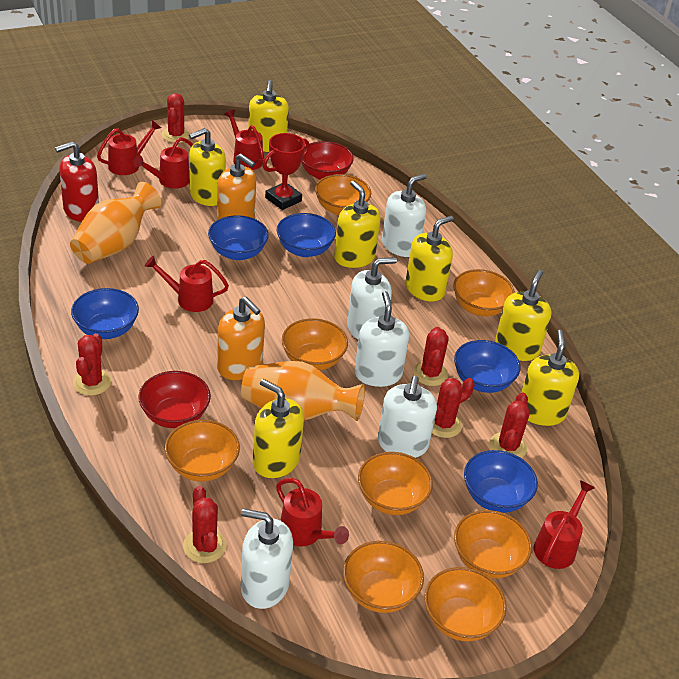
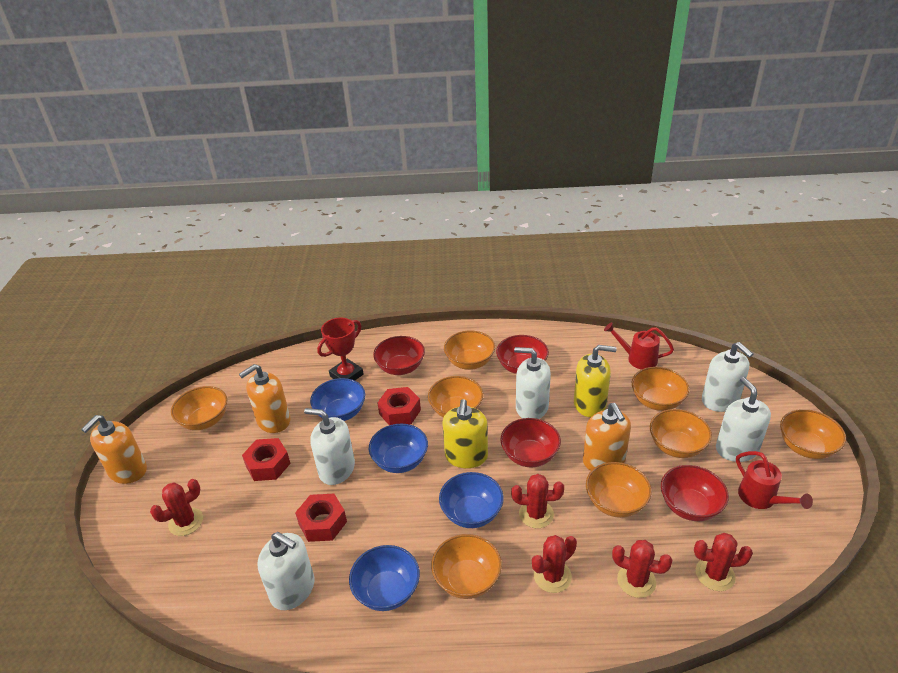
blue bowl: 5 -> 4
orange soap dispenser: 2 -> 3
orange vase: 2 -> 0
red bowl: 2 -> 4
red cactus: 6 -> 5
red nut: 0 -> 3
red soap dispenser: 1 -> 0
red watering can: 6 -> 2
yellow soap dispenser: 7 -> 2

